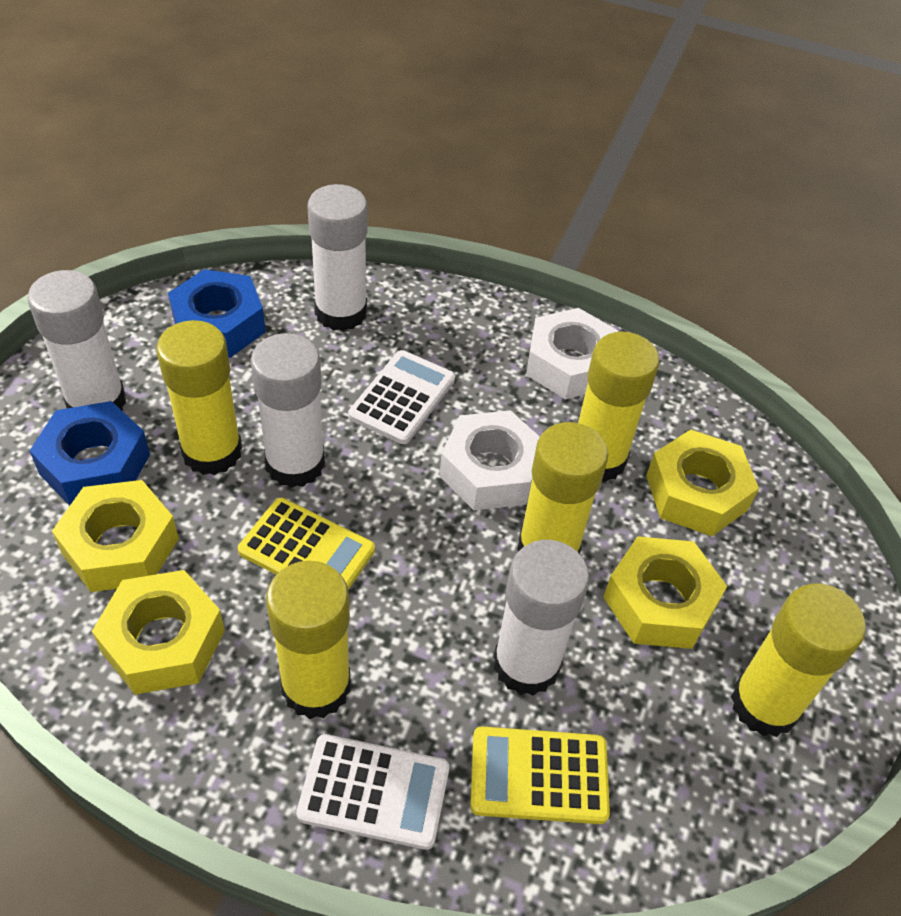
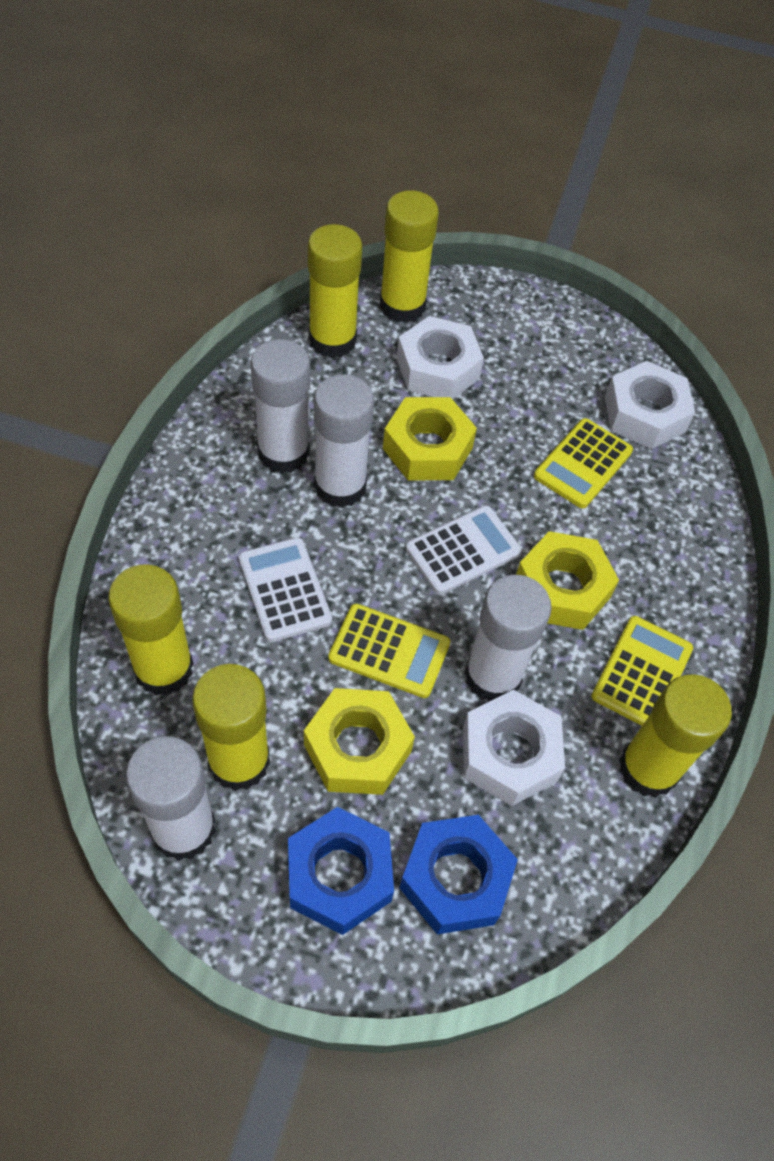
white nut: 2 -> 3
yellow calculator: 2 -> 3
yellow nut: 4 -> 3

